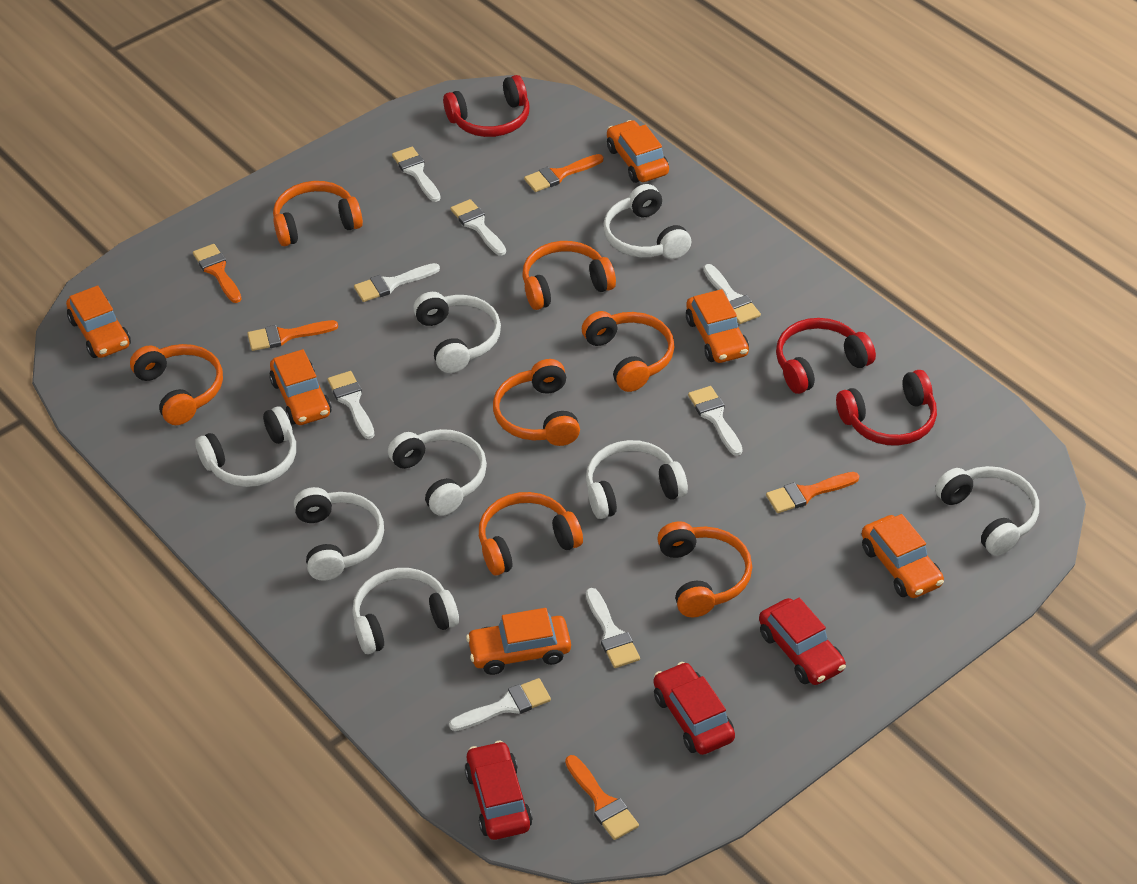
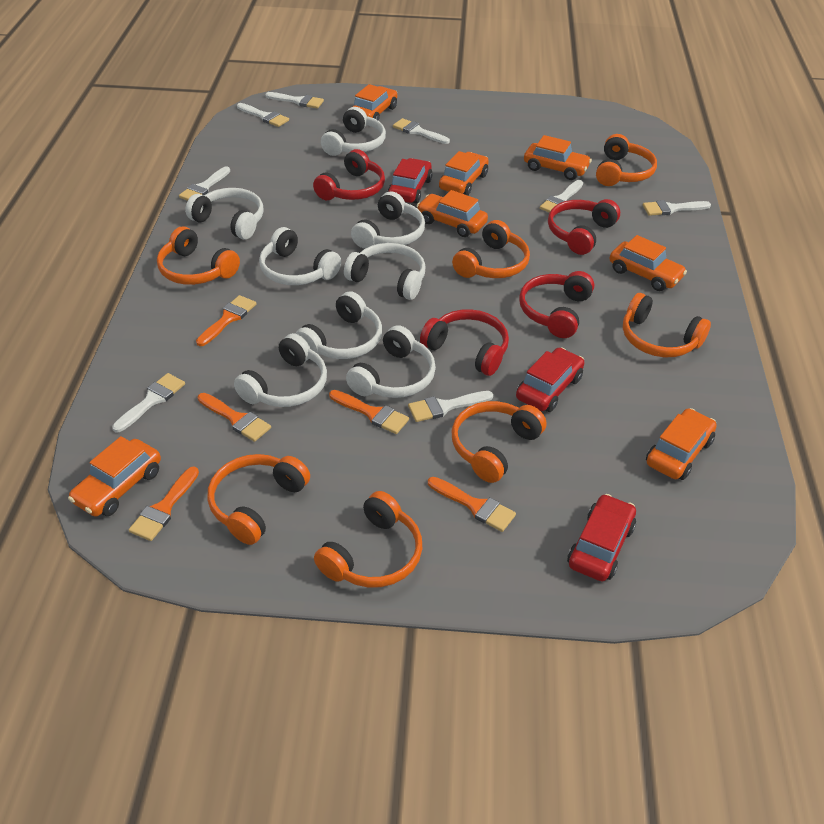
orange car: 6 -> 7
red headphones: 3 -> 4

